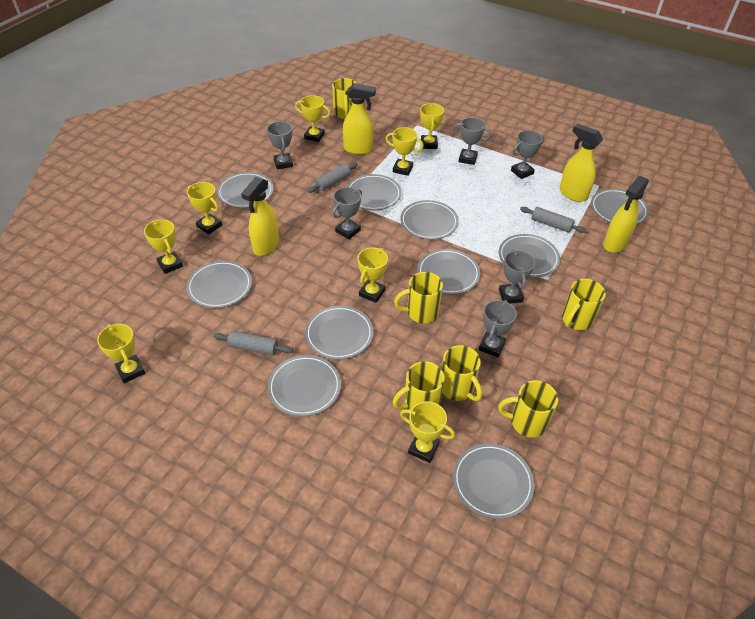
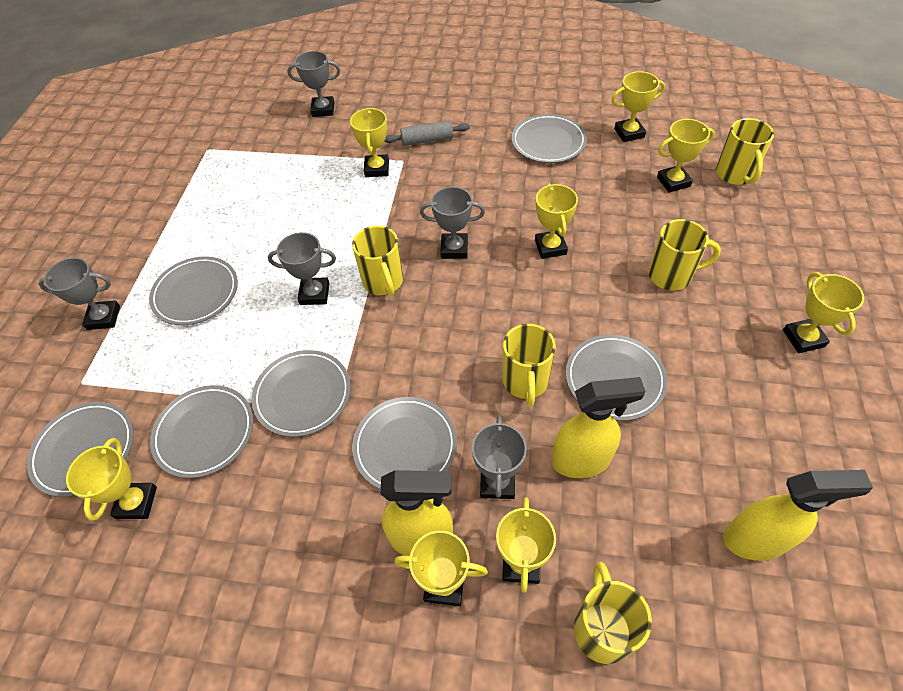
grey plate: 10 -> 7
grey rolling pin: 3 -> 1
grey trophy: 6 -> 5
yellow mug: 6 -> 5
yellow spray bottle: 4 -> 3

